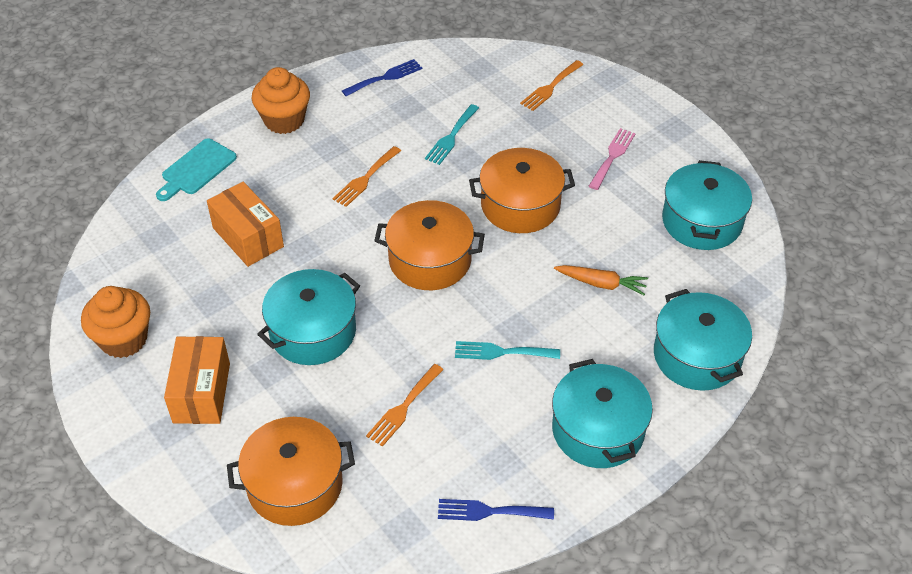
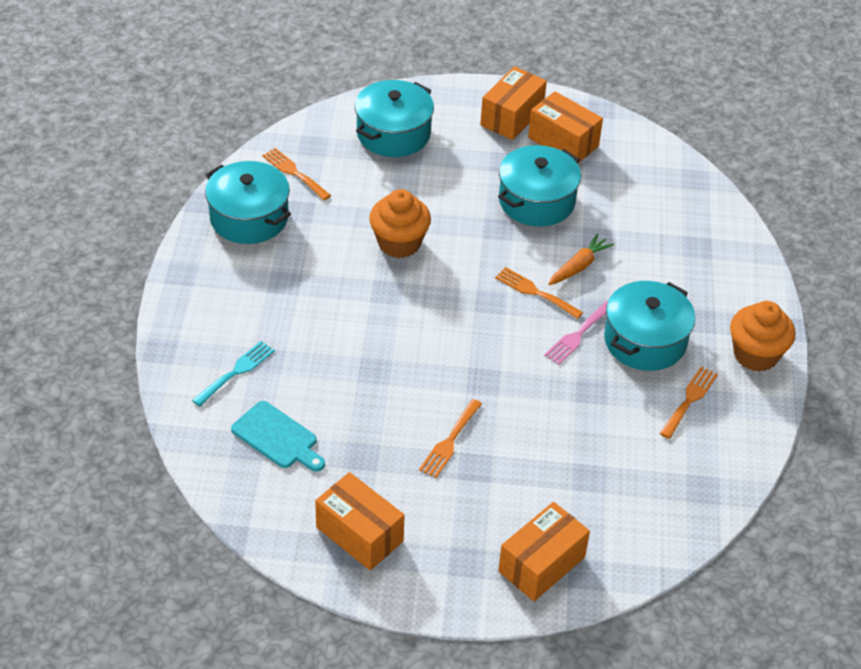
blue fork: 2 -> 0
orange box: 2 -> 4
orange fork: 3 -> 4
orange pot: 3 -> 0
turquoise fork: 2 -> 1

